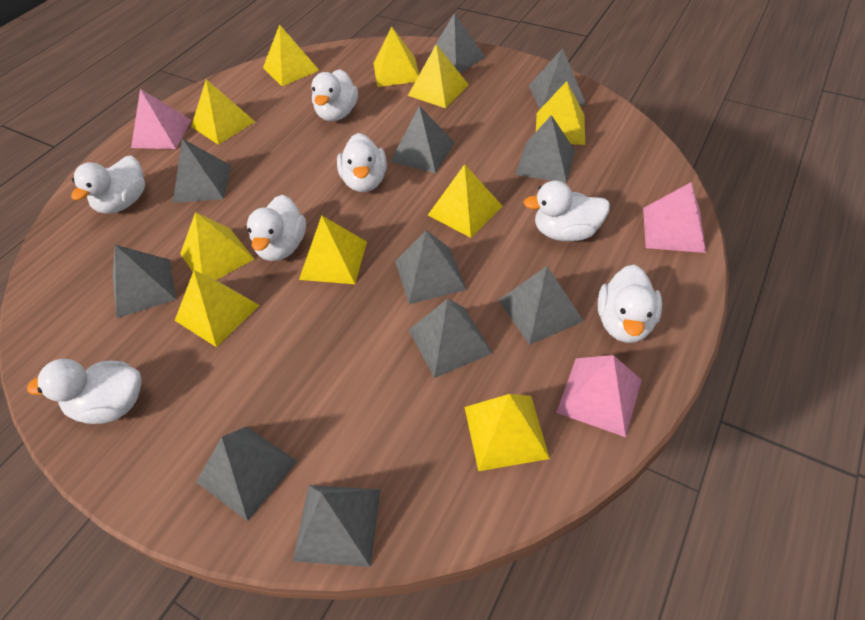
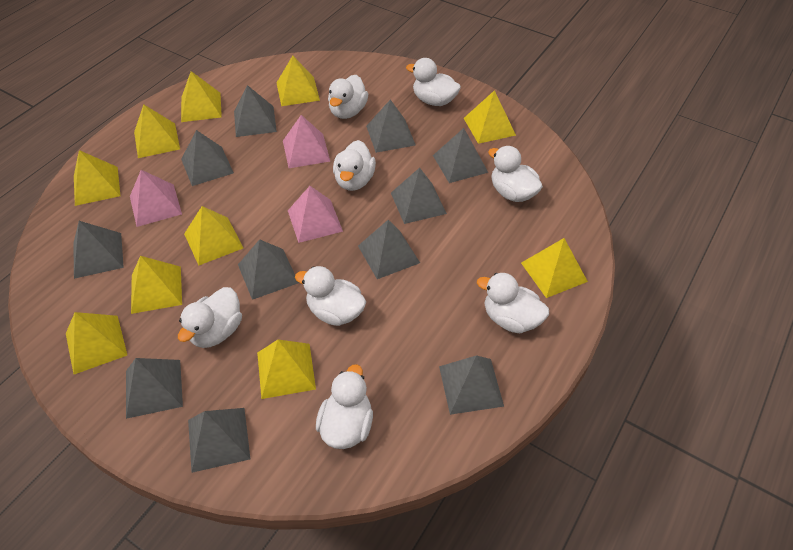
white duck: 7 -> 8

